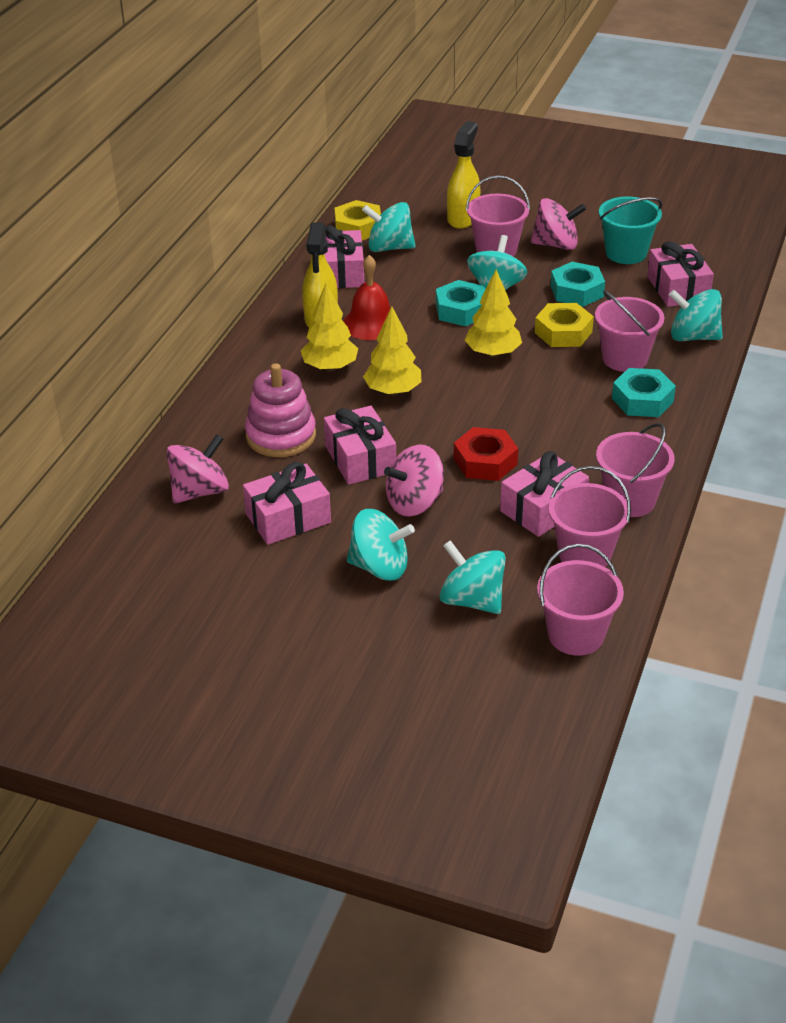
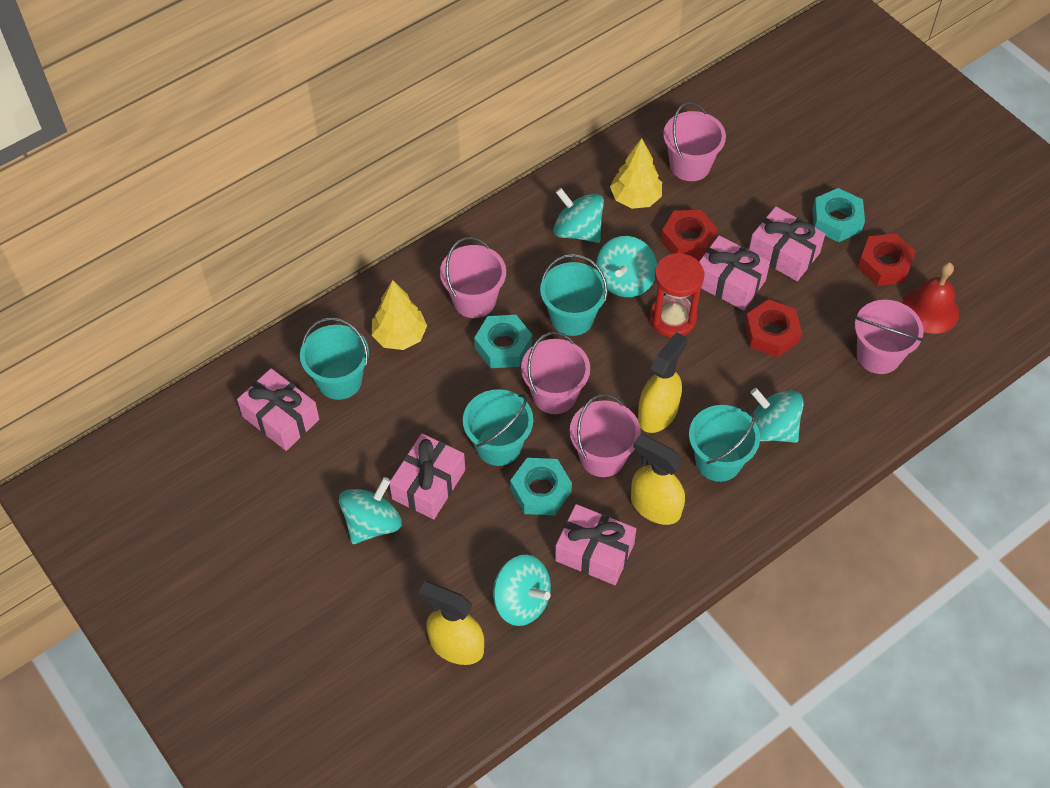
pink spinning top: 3 -> 0
pink stacking toy: 1 -> 0
red hourglass: 0 -> 1
red nut: 1 -> 3
turquoise bucket: 1 -> 4
yellow nut: 2 -> 0
yellow spray bottle: 2 -> 3
yellow tree: 3 -> 2

